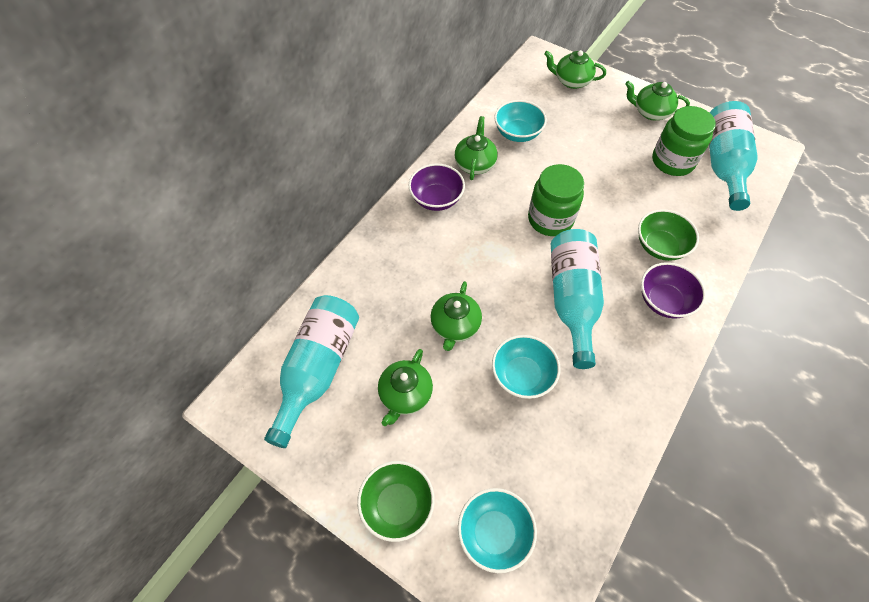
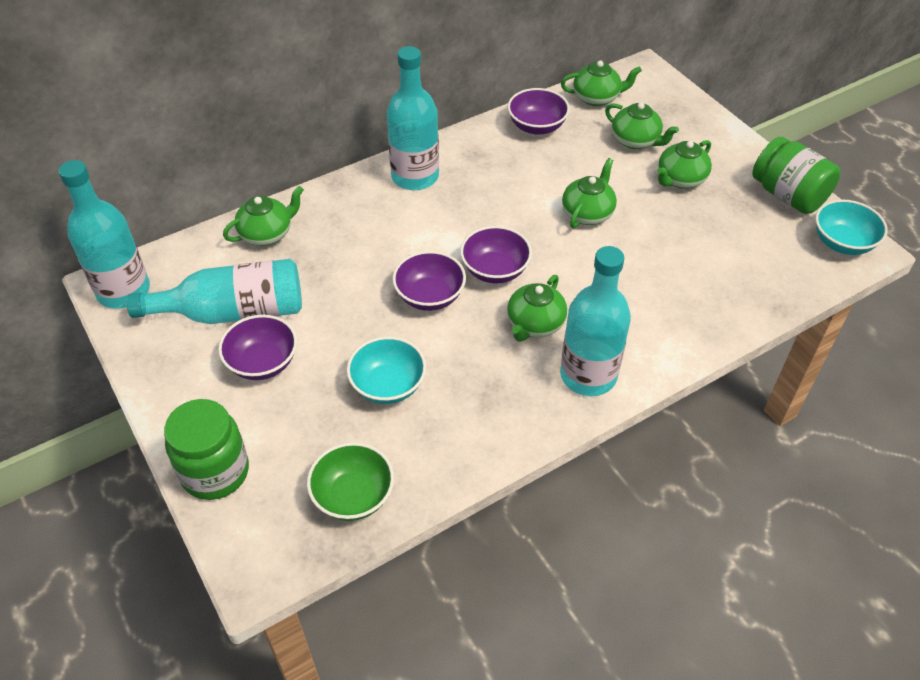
green bowl: 2 -> 1
green teapot: 5 -> 6
purple bowl: 2 -> 4
turquoise bottle: 3 -> 4
turquoise bowl: 3 -> 2

